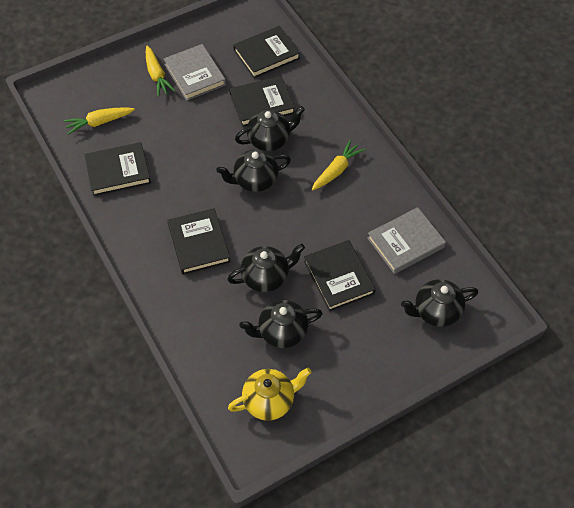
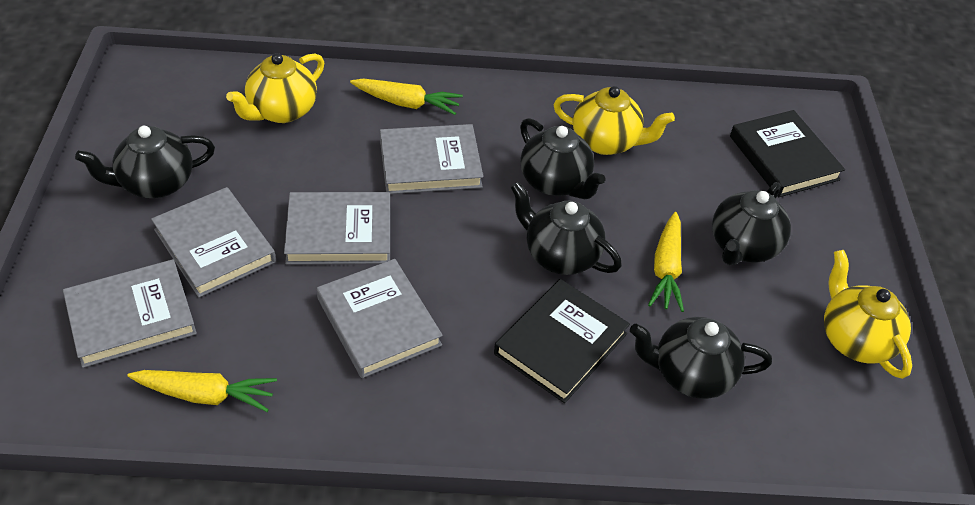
black book: 5 -> 2
grey book: 2 -> 5
yellow teapot: 1 -> 3

